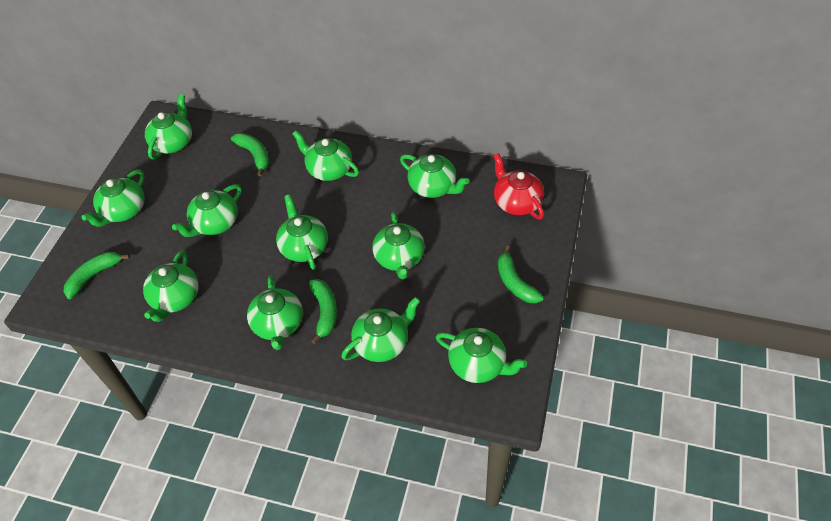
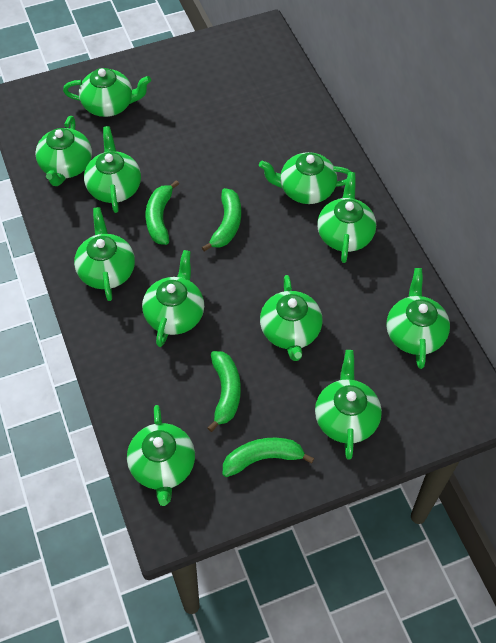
red teapot: 1 -> 0

